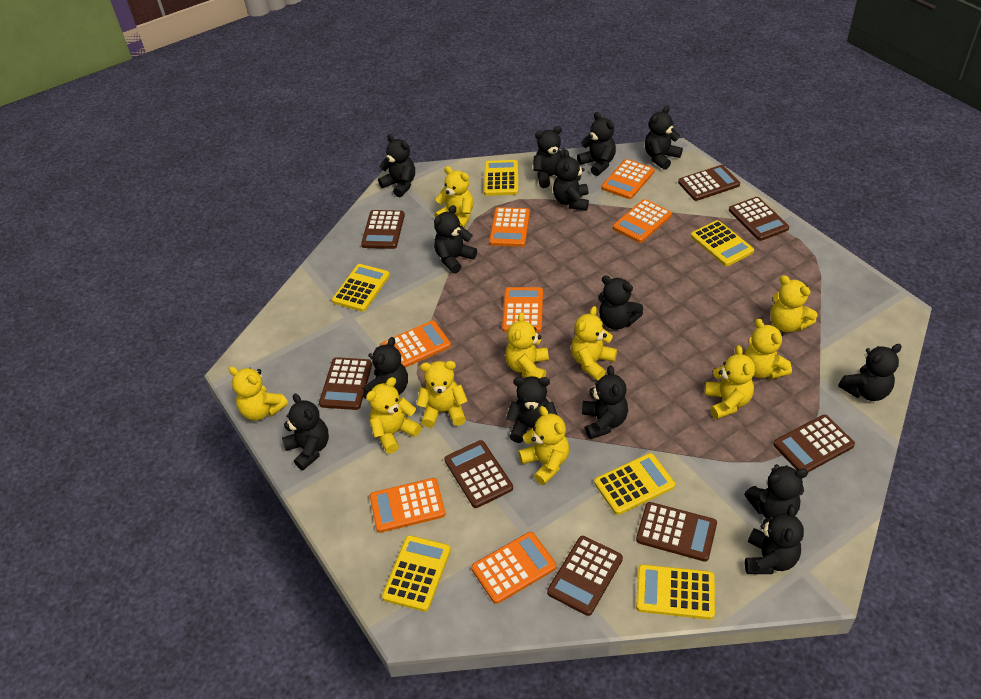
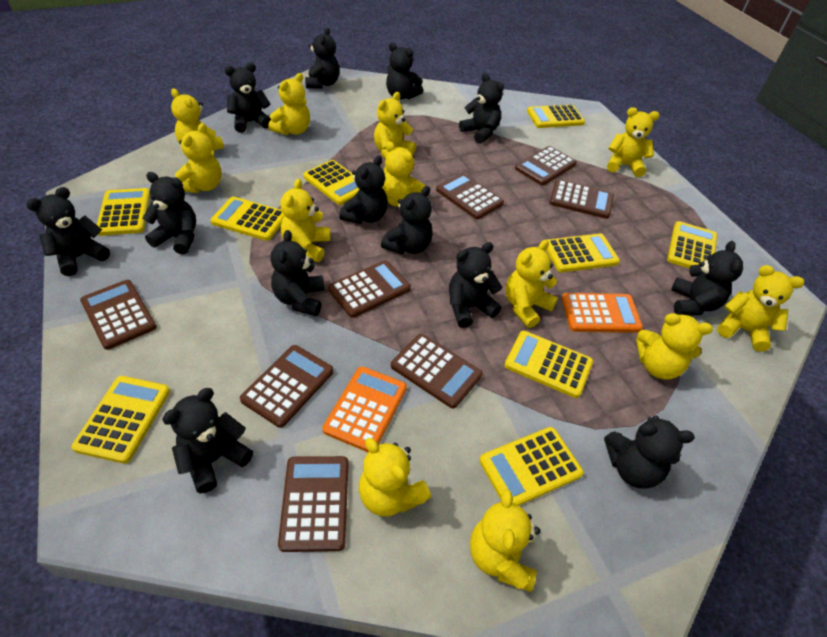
black teddy bear: 14 -> 13
orange calculator: 7 -> 2
yellow calculator: 6 -> 9
yellow teddy bear: 10 -> 12

